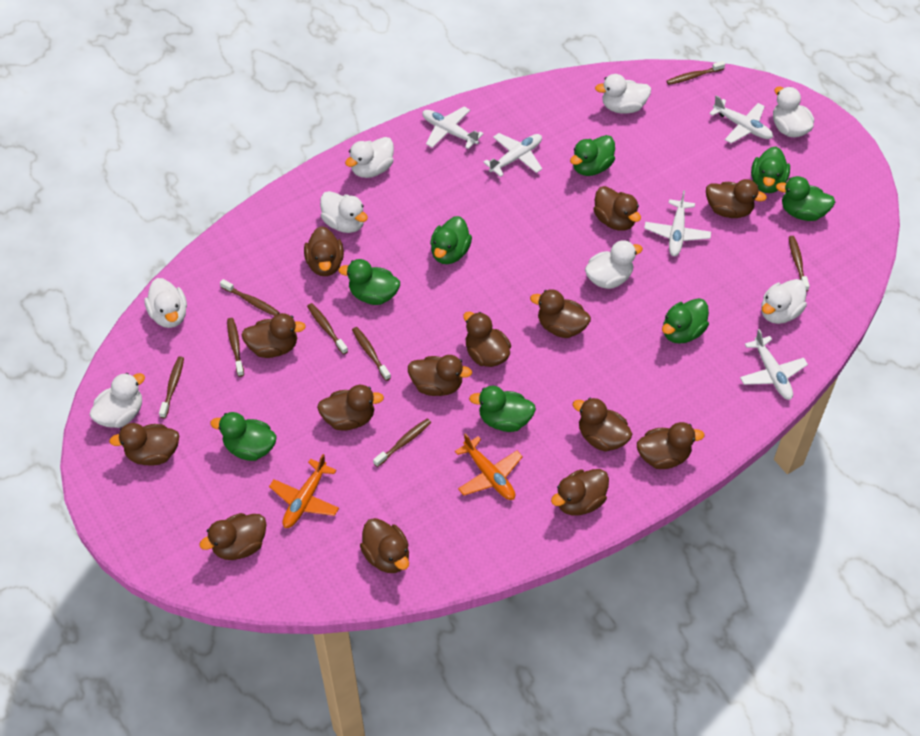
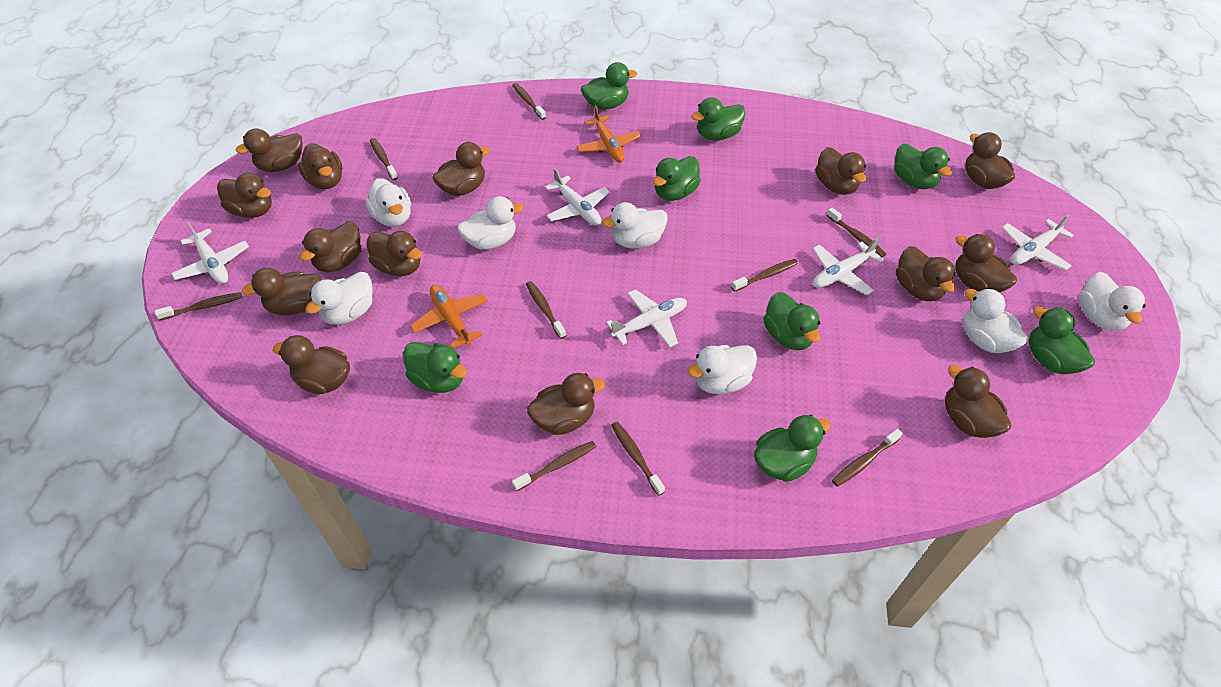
brown toothbrush: 8 -> 9
white duck: 8 -> 7

